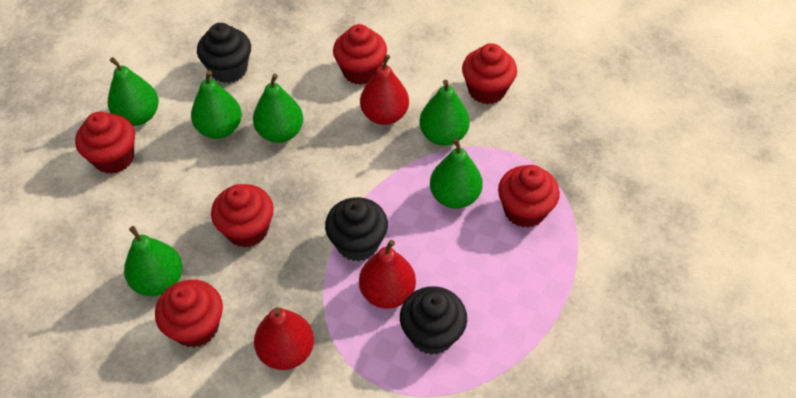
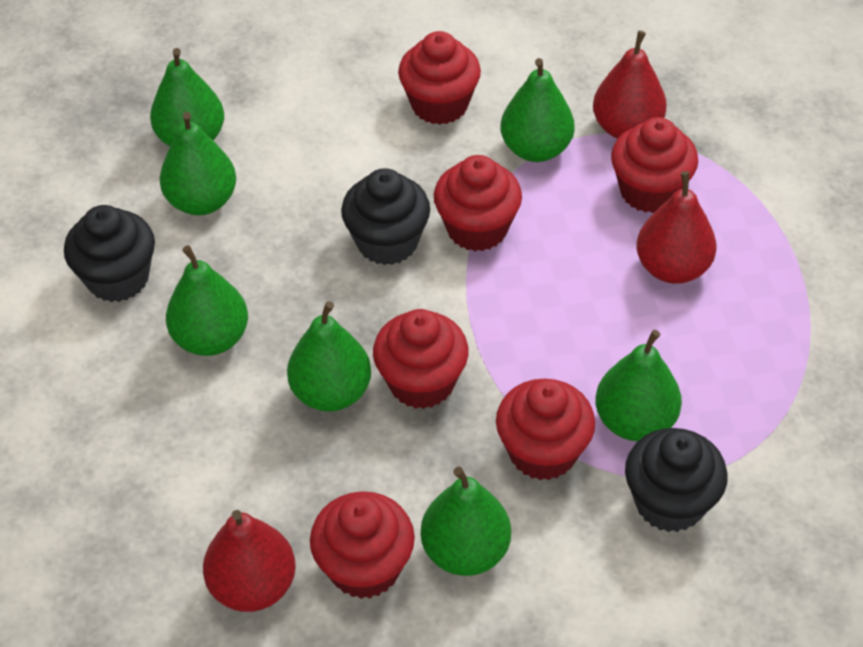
green pear: 6 -> 7

